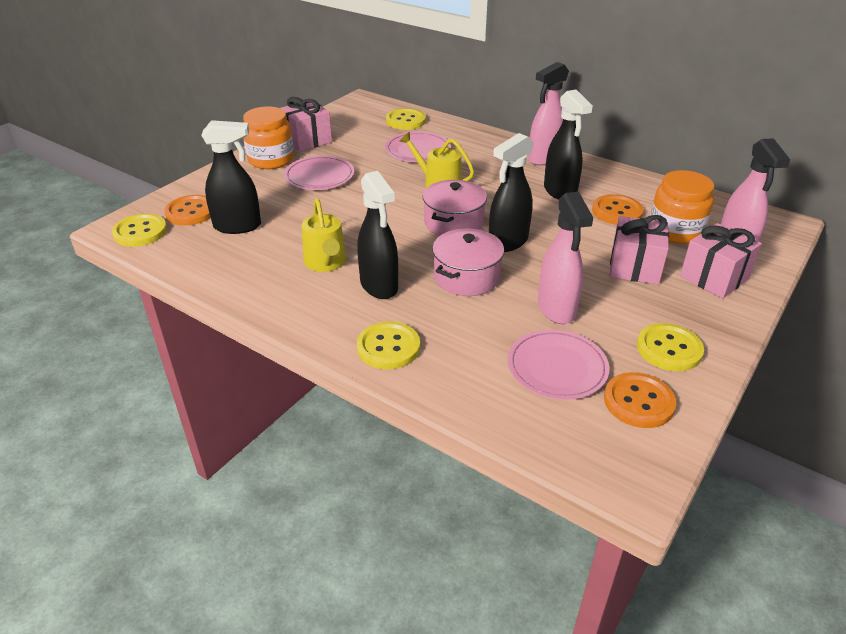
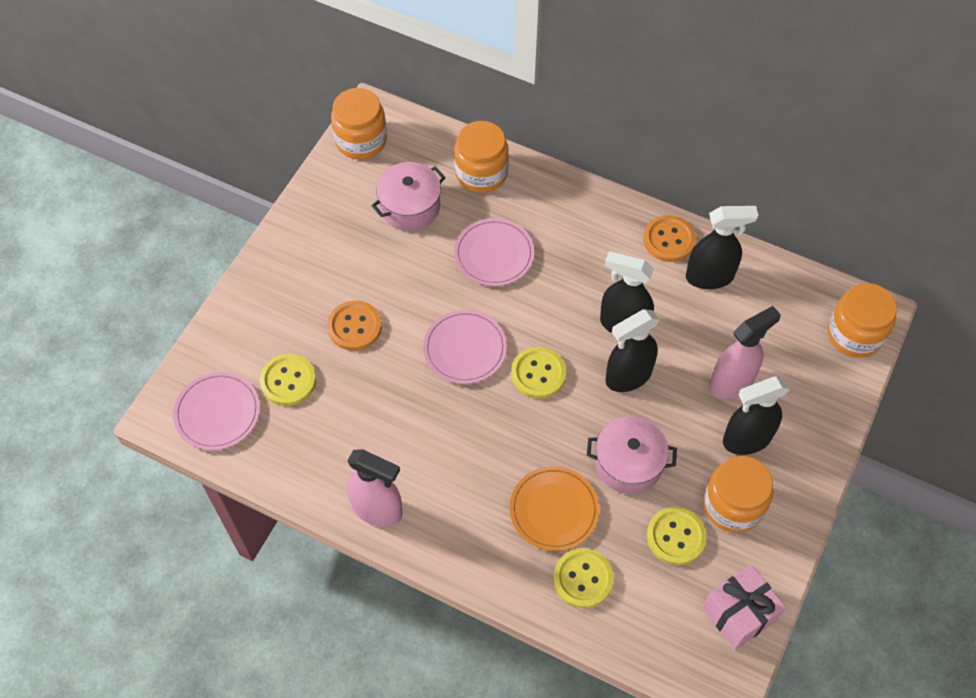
orange button: 3 -> 2
orange jar: 2 -> 4
orange plate: 0 -> 1
pink gift: 3 -> 1
pink spray bottle: 3 -> 2
yellow watering can: 2 -> 0

